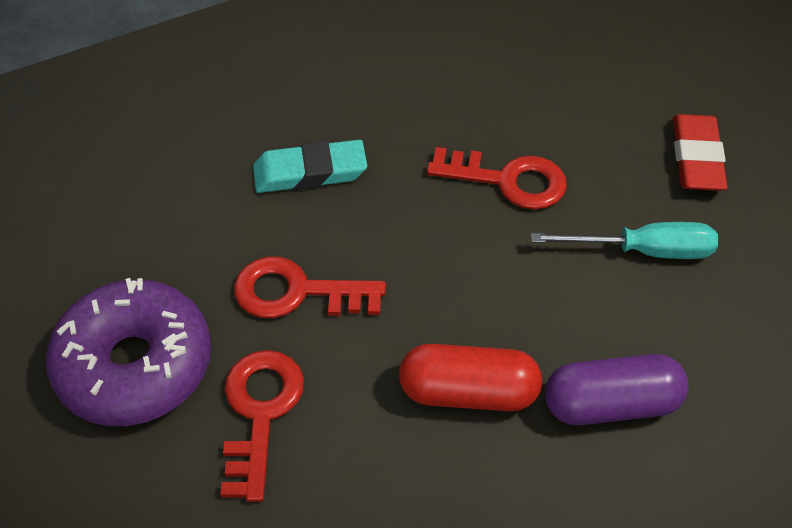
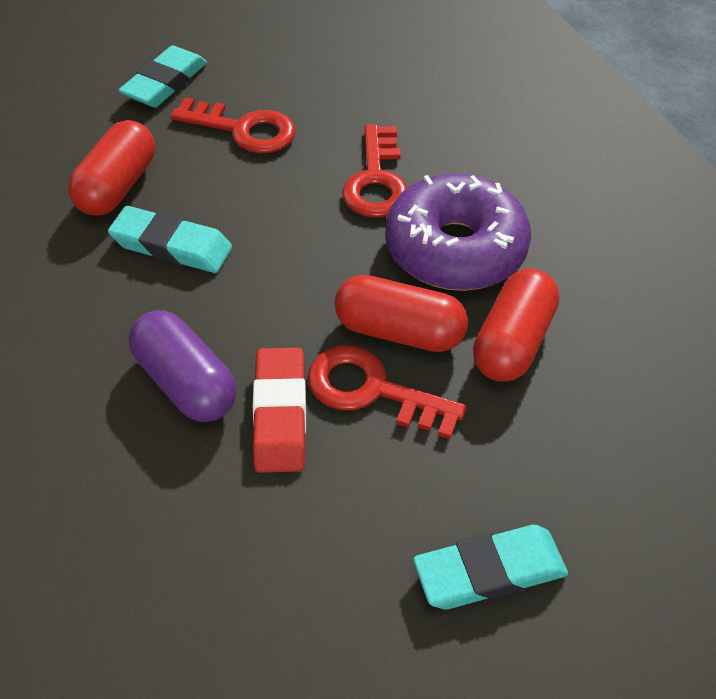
red capsule: 1 -> 3
turquoise eraser: 1 -> 3
turquoise screwdriver: 1 -> 0

